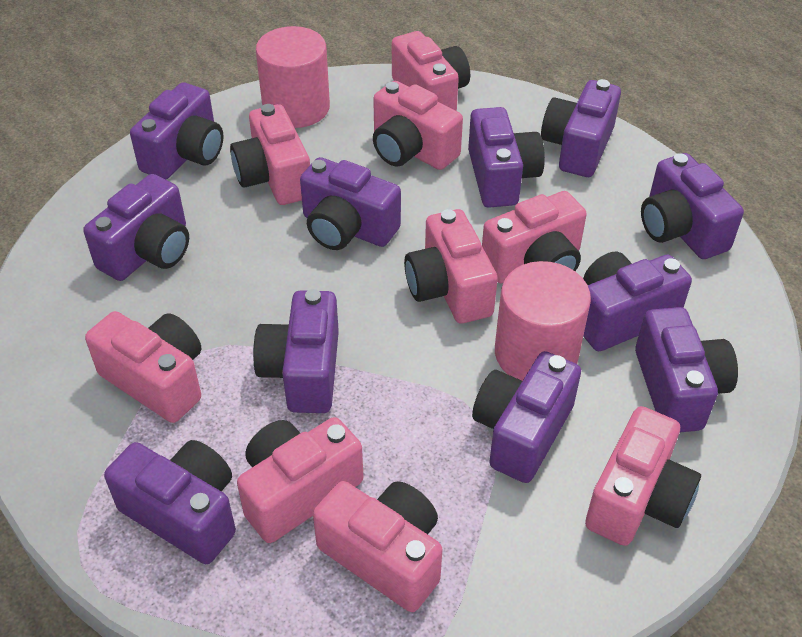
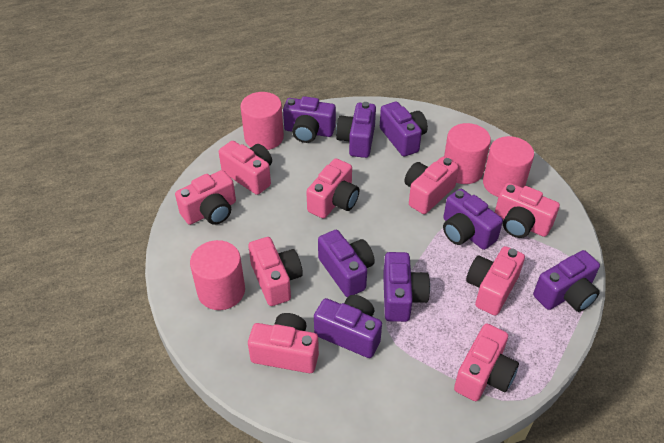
pink cylinder: 2 -> 4
purple camera: 11 -> 8

